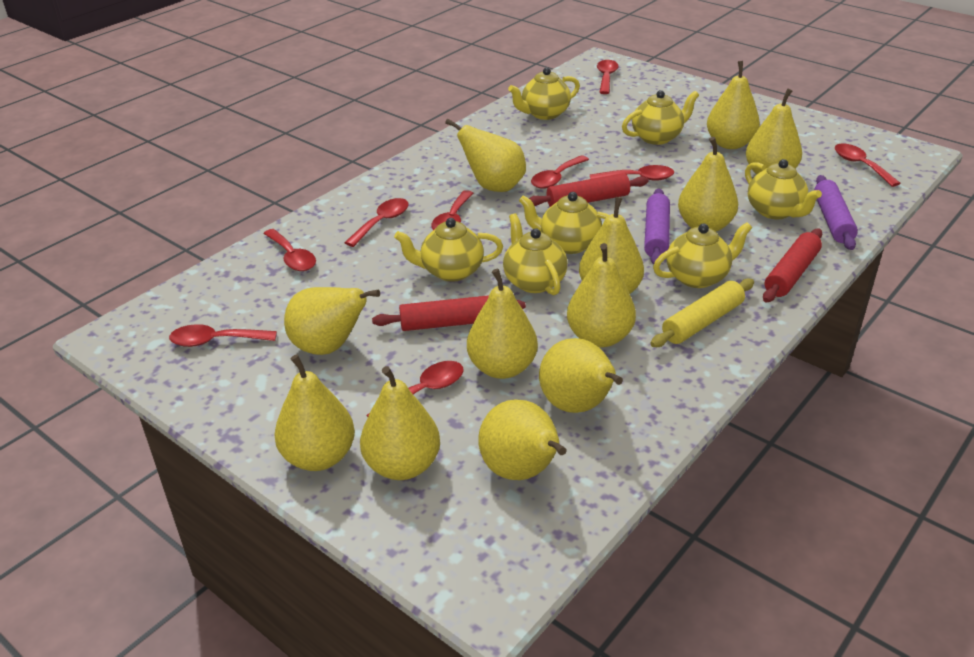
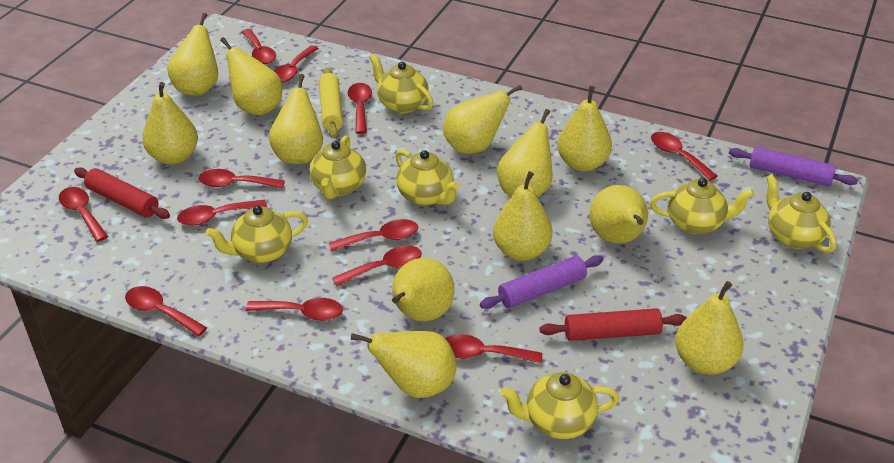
red rolling pin: 3 -> 2
red spoon: 9 -> 12

